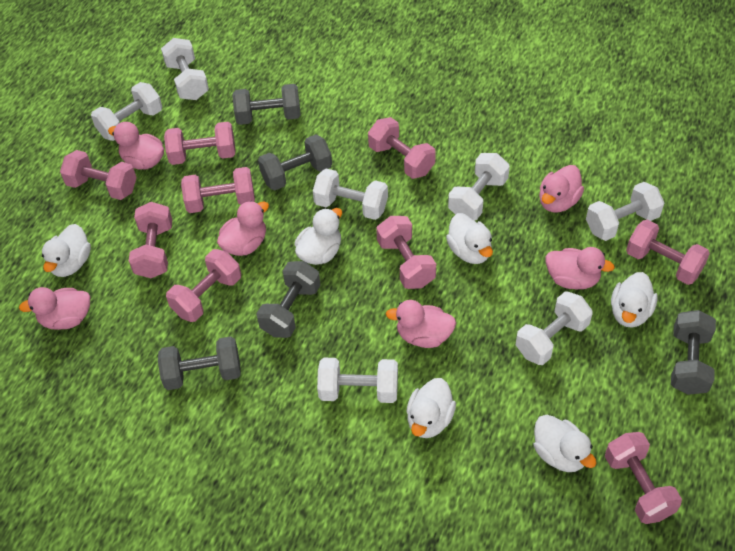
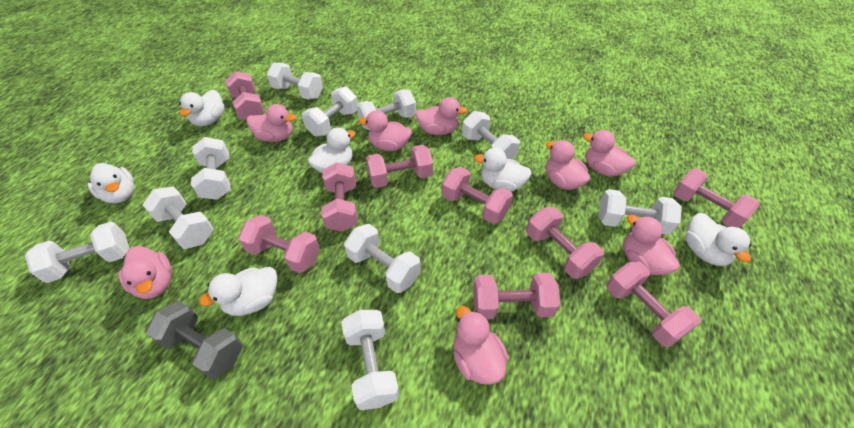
grey dumbbell: 5 -> 1
pink duck: 6 -> 8
white dumbbell: 7 -> 10

